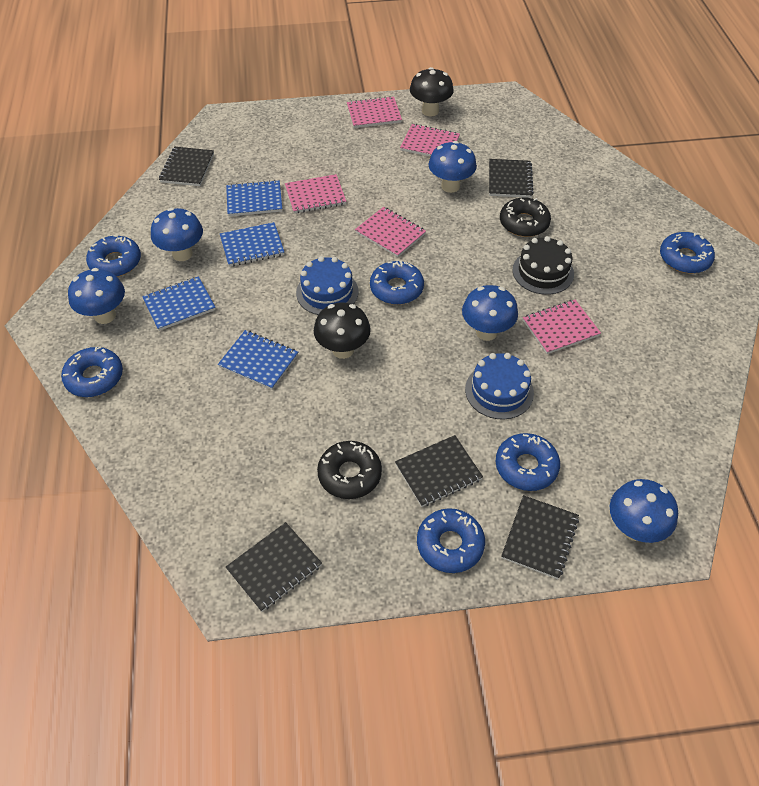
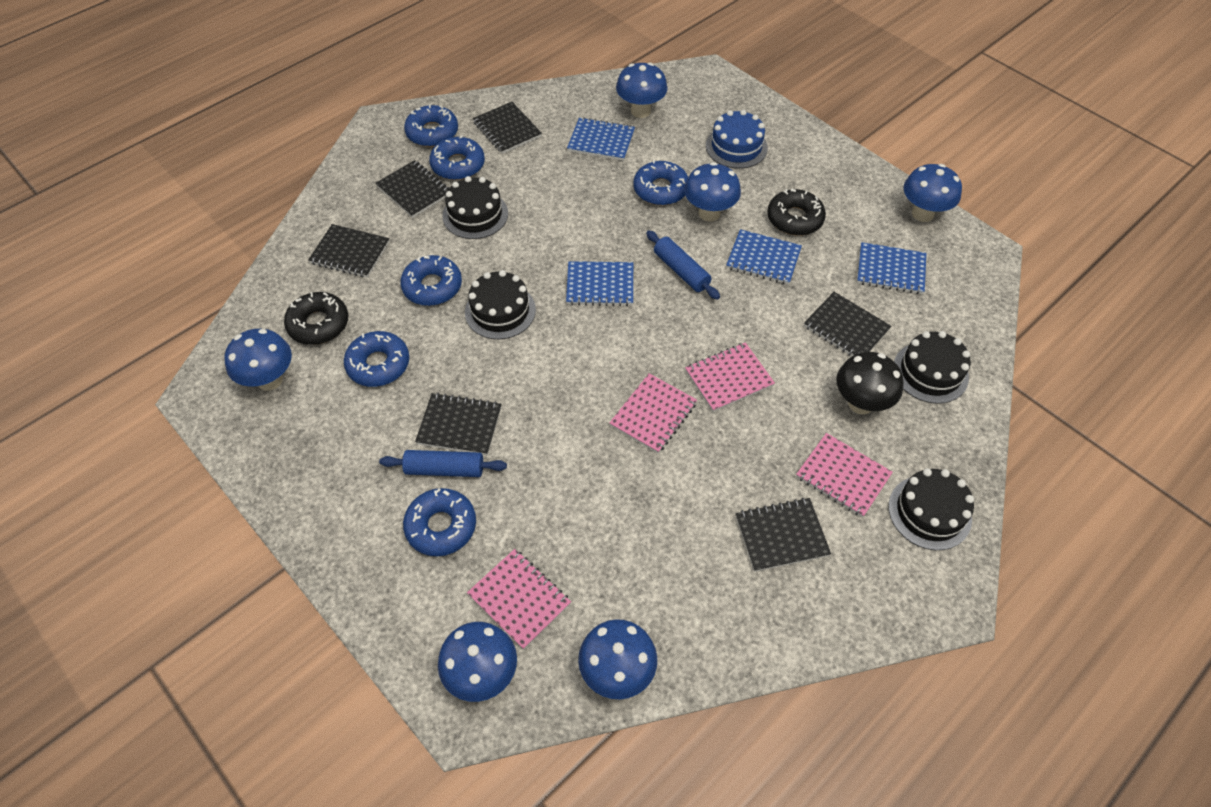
black cake: 1 -> 4
black mushroom: 2 -> 1
black notebook: 5 -> 6
blue cake: 2 -> 1
blue mushroom: 5 -> 6
blue rolling pin: 0 -> 2
pink notebook: 5 -> 4

